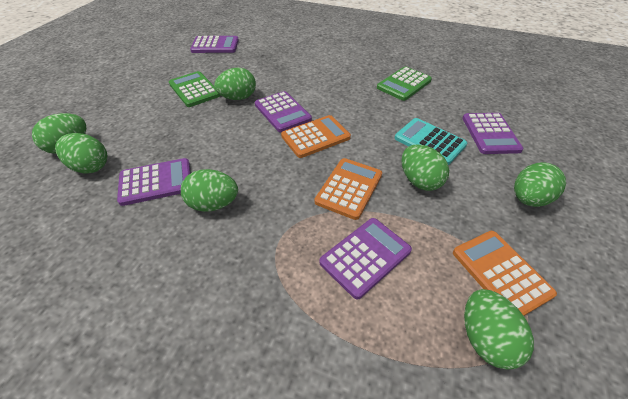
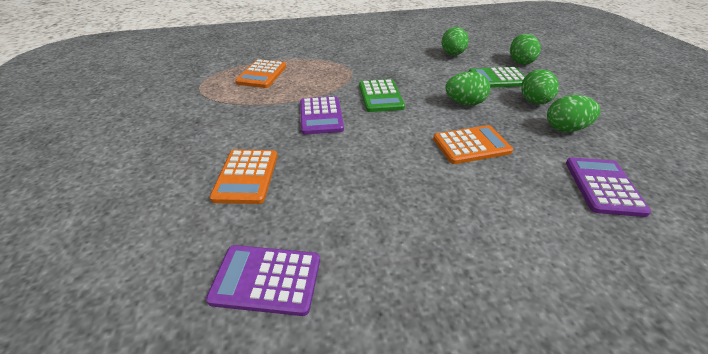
green egg: 7 -> 5
purple calculator: 5 -> 3
turquoise calculator: 1 -> 0

